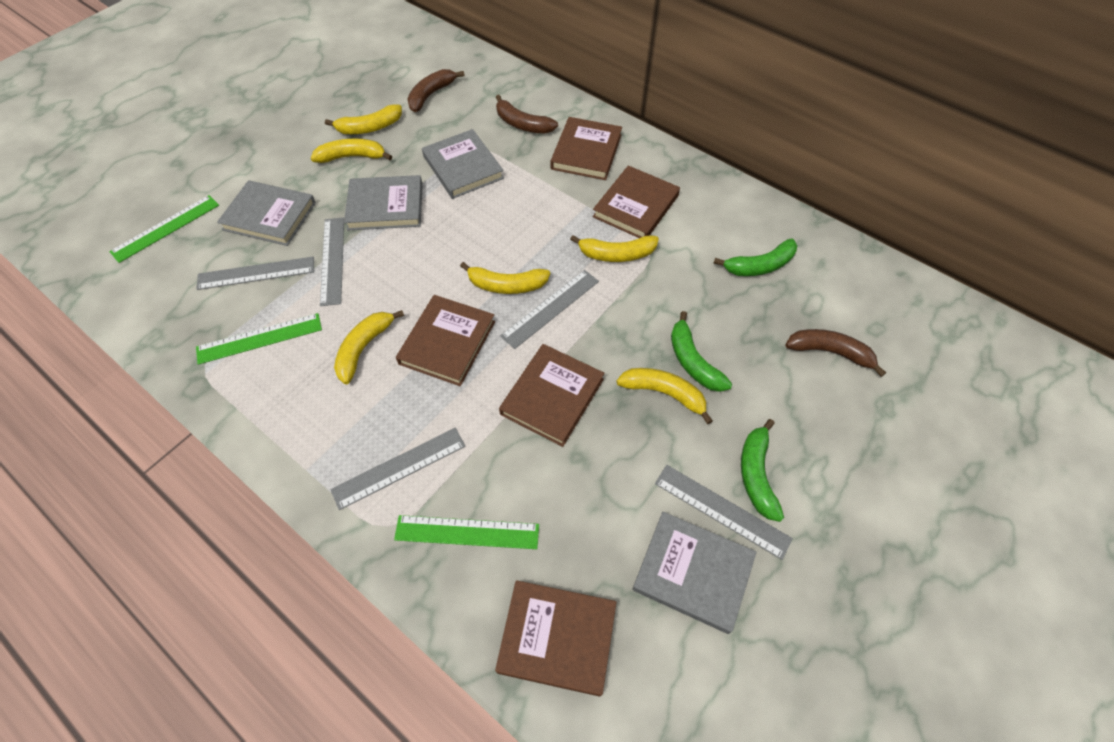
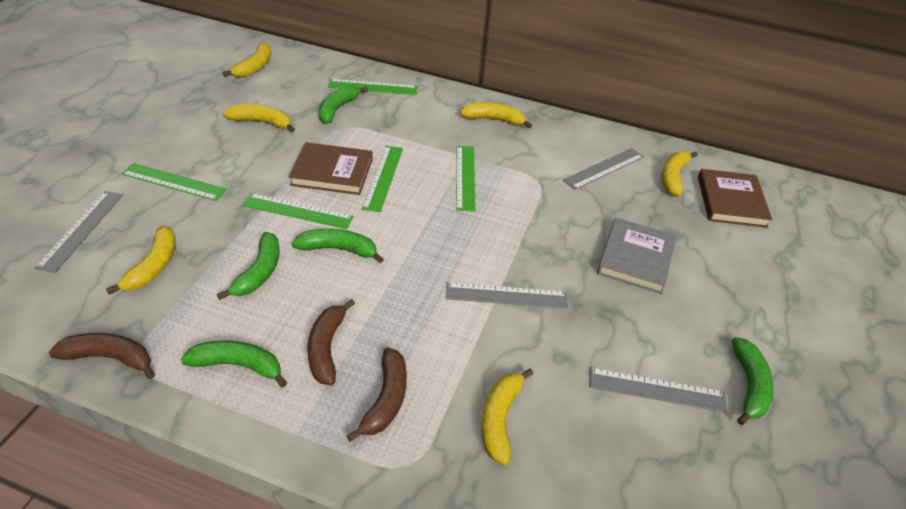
brown book: 5 -> 2
green banana: 3 -> 5
green ruler: 3 -> 5
grey book: 4 -> 1
grey ruler: 5 -> 4

